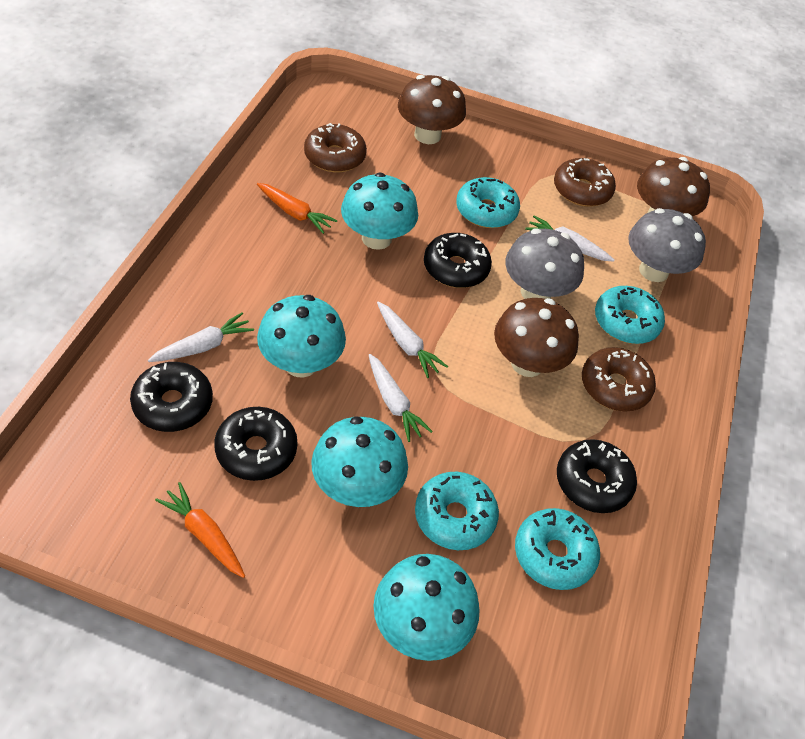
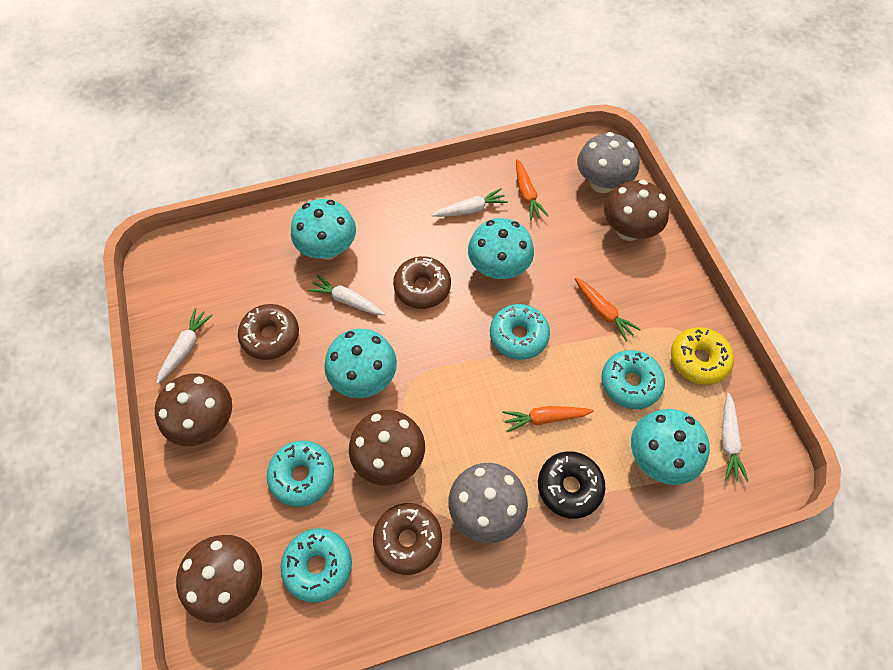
black donut: 4 -> 1
brown mushroom: 3 -> 4
orange carrot: 2 -> 3
yellow donut: 0 -> 1

